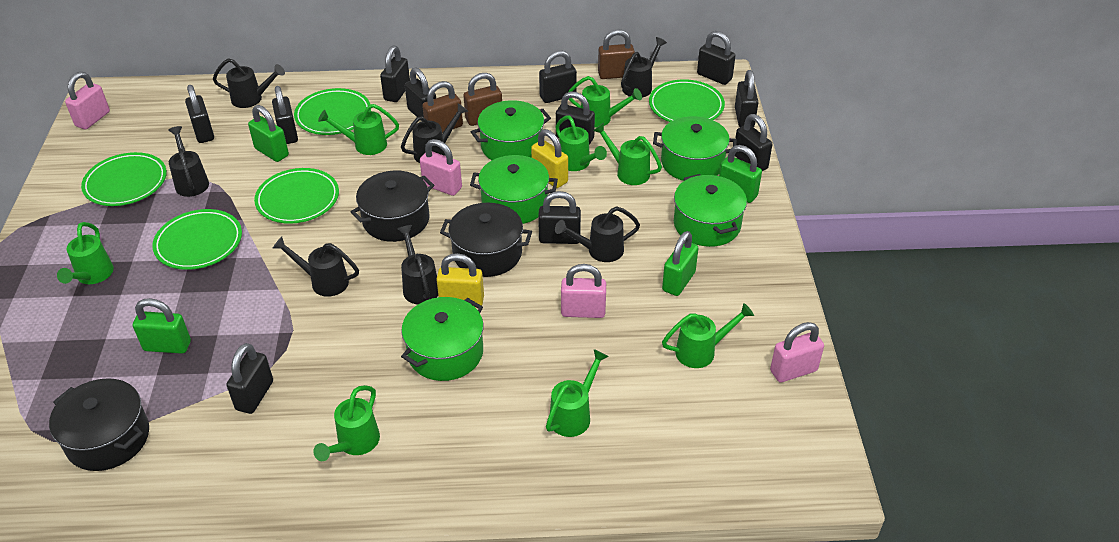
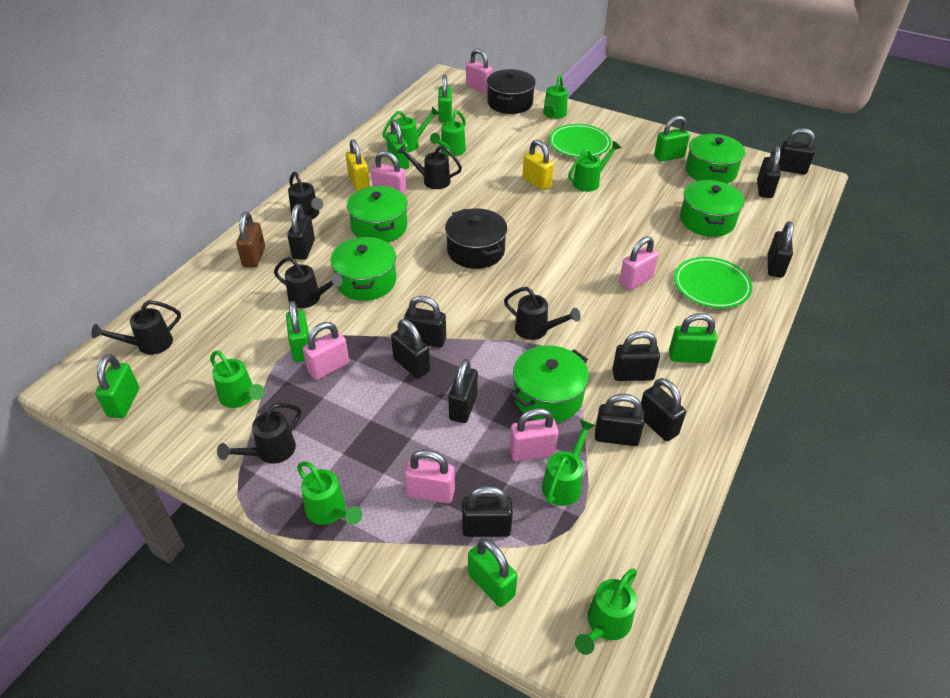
black pot: 3 -> 2
black watering can: 7 -> 6
brown padlock: 3 -> 1
green padlock: 4 -> 7
green plate: 5 -> 2
pink padlock: 4 -> 6

